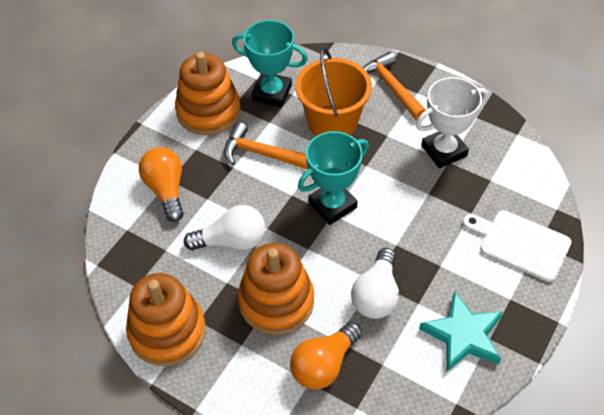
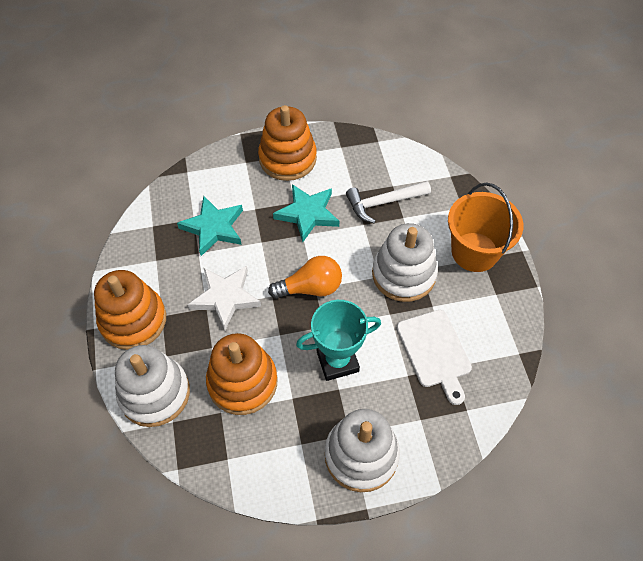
orange hammer: 2 -> 0
orange light bulb: 2 -> 1
turquoise star: 1 -> 2
turquoise trophy: 2 -> 1
white hammer: 0 -> 1
white light bulb: 2 -> 0
white stacking toy: 0 -> 3
white star: 0 -> 1
white trophy: 1 -> 0

